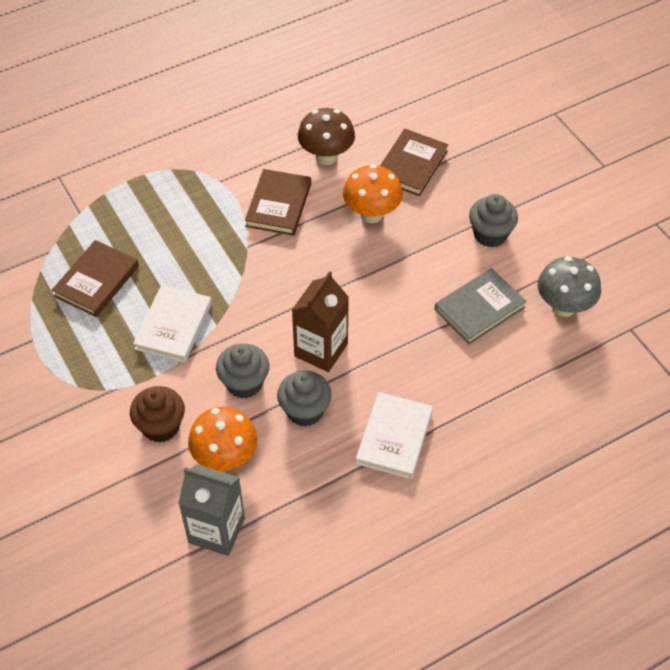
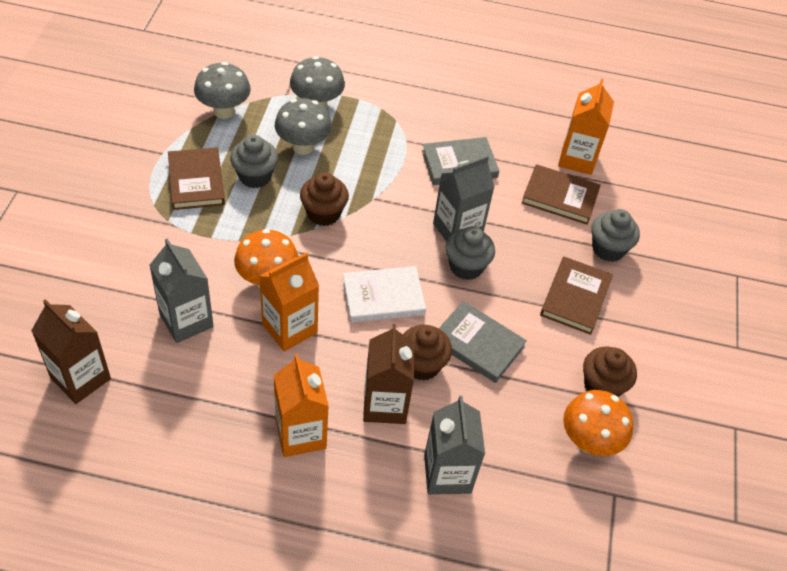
brown carton: 1 -> 2
brown cupcake: 1 -> 3
brown mushroom: 1 -> 0
grey book: 1 -> 2
grey carton: 1 -> 3
grey mushroom: 1 -> 3
orange carton: 0 -> 3
white book: 2 -> 1

